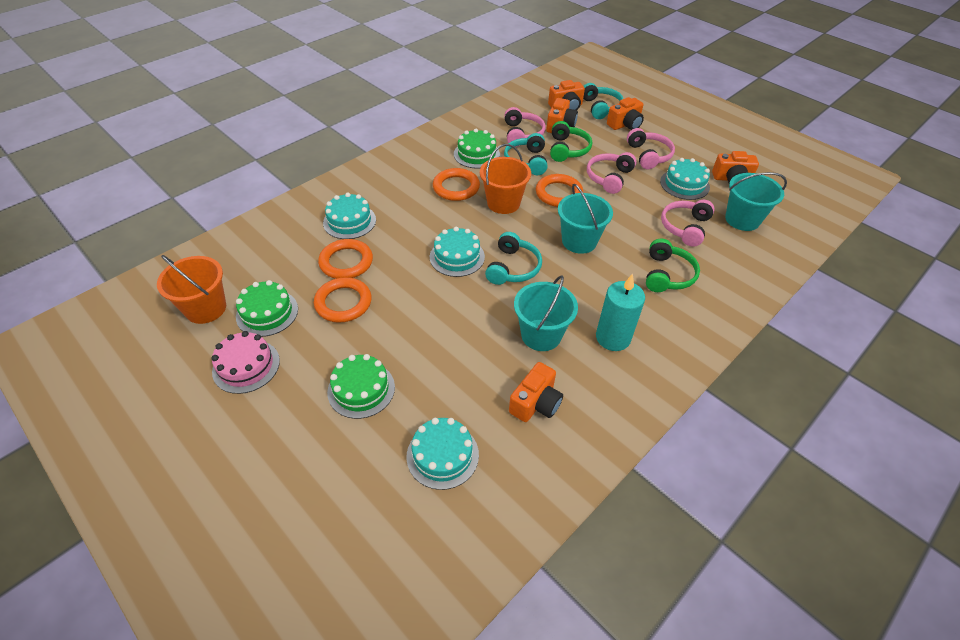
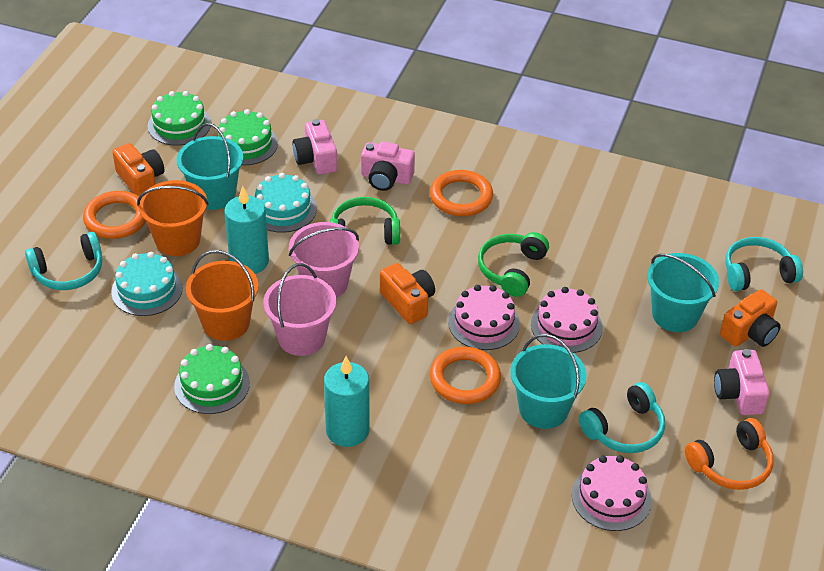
orange camera: 5 -> 3
orange headphones: 0 -> 1
orange ring: 4 -> 3
pink bucket: 0 -> 2
pink cake: 1 -> 3
pink camera: 0 -> 3
pink headphones: 4 -> 0
turquoise cake: 4 -> 2
turquoise candle: 1 -> 2

